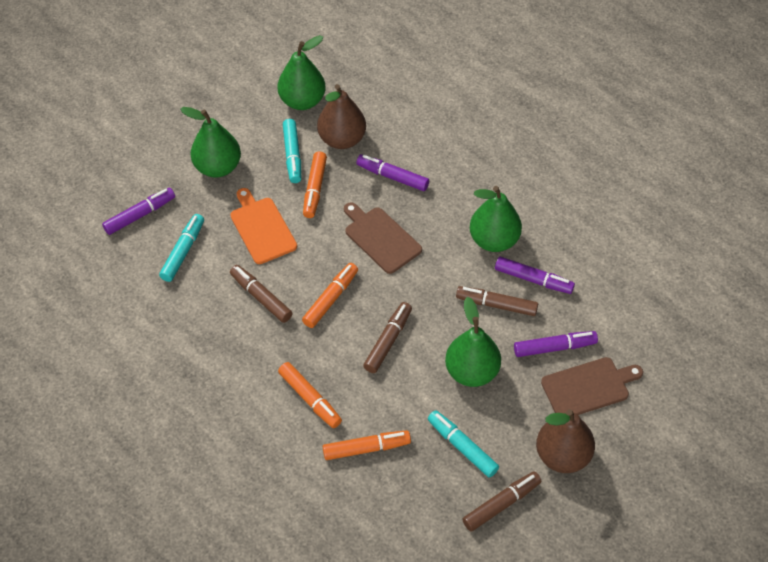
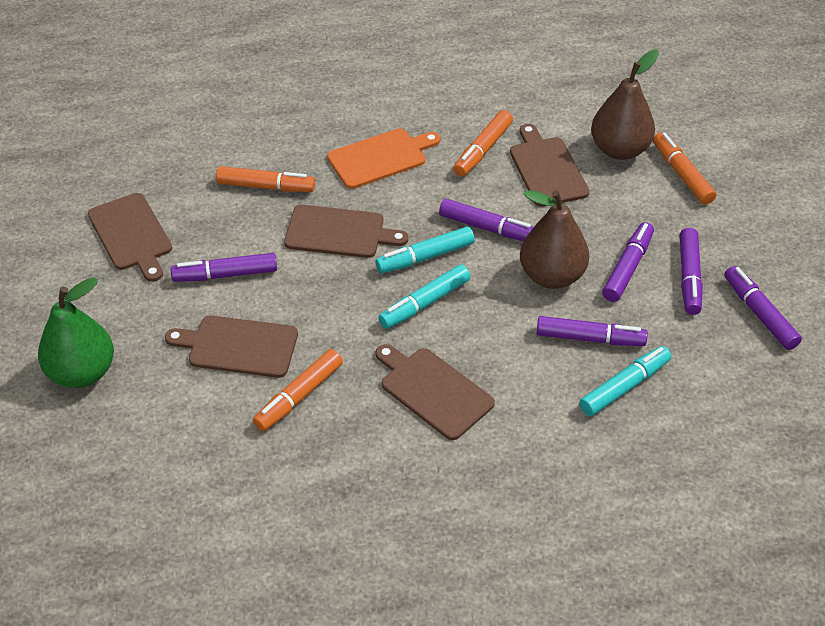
brown cutting board: 2 -> 5
brown marker: 4 -> 0
green pear: 4 -> 1
purple marker: 4 -> 6

